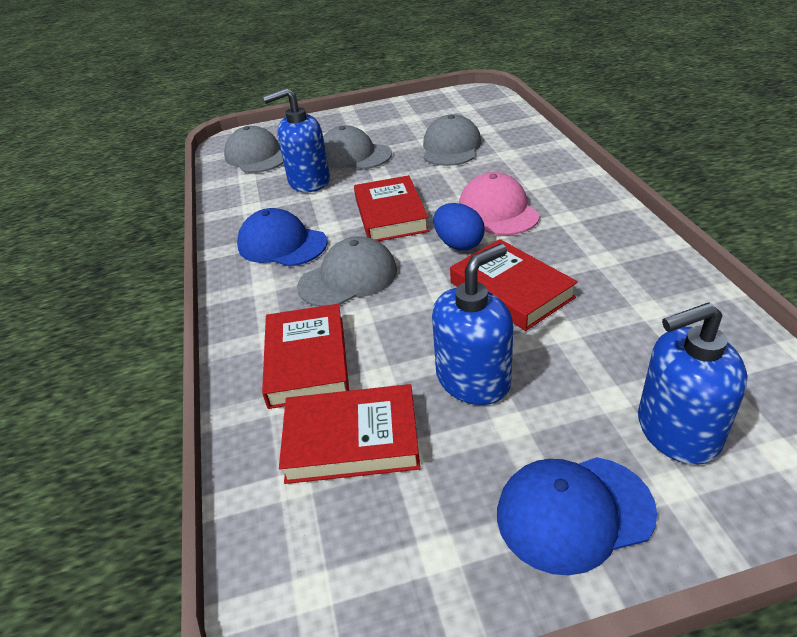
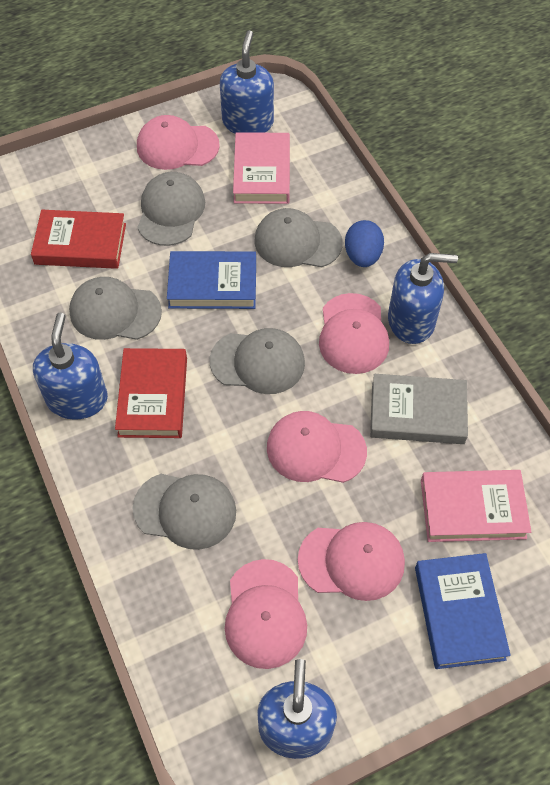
blue book: 0 -> 2
blue cap: 2 -> 0
blue soap dispenser: 3 -> 4
grey book: 0 -> 1
grey cap: 4 -> 5
pink book: 0 -> 2
pink cap: 1 -> 5
red book: 4 -> 2

